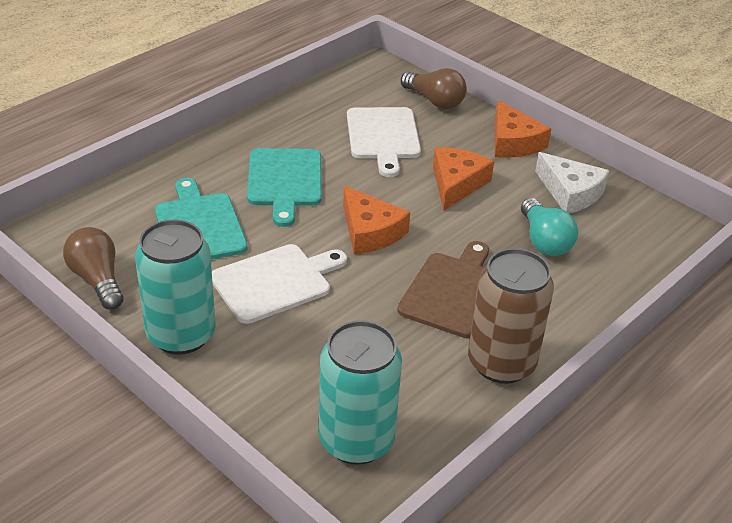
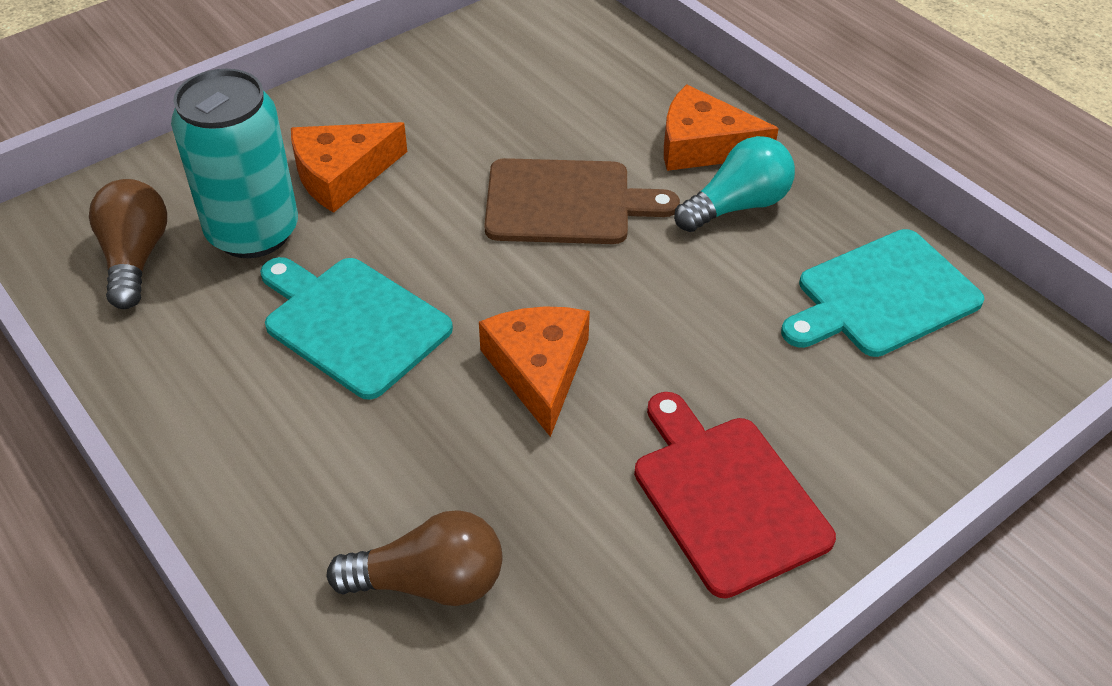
brown can: 1 -> 0
red cutting board: 0 -> 1
turquoise can: 2 -> 1
white cheese: 1 -> 0
white cutting board: 2 -> 0

